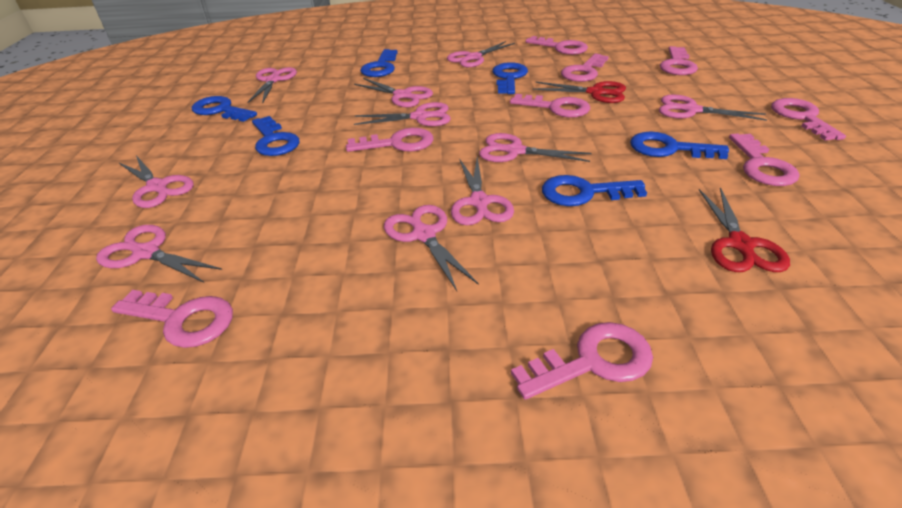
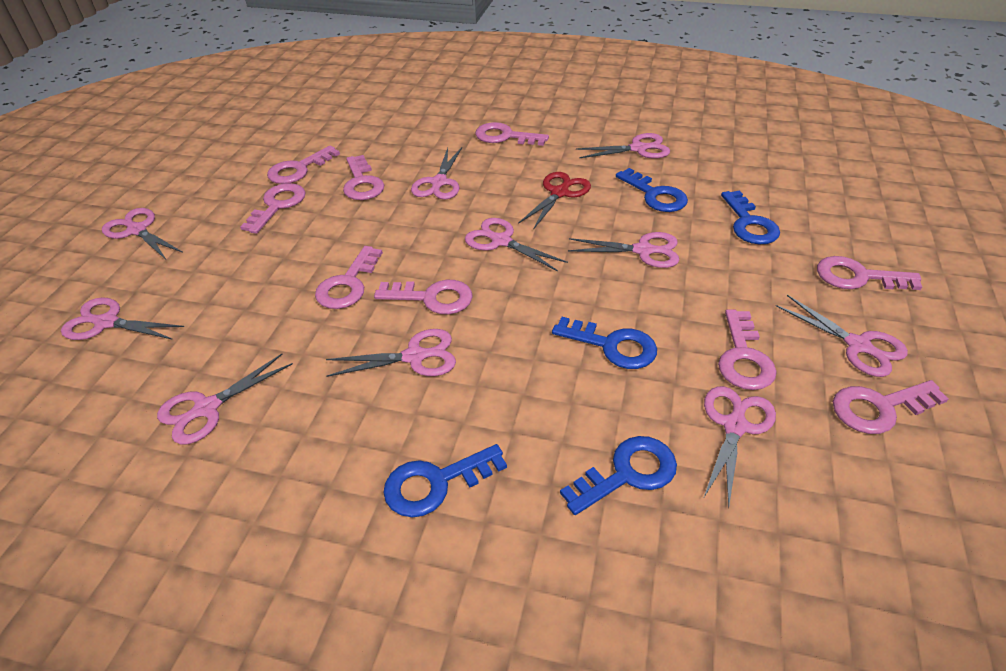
blue key: 6 -> 5
red scissors: 2 -> 1

